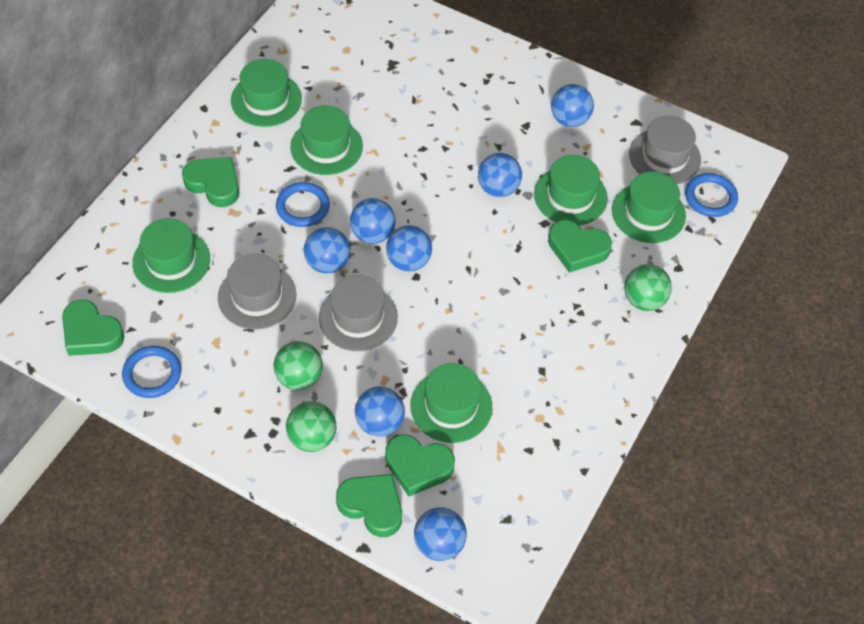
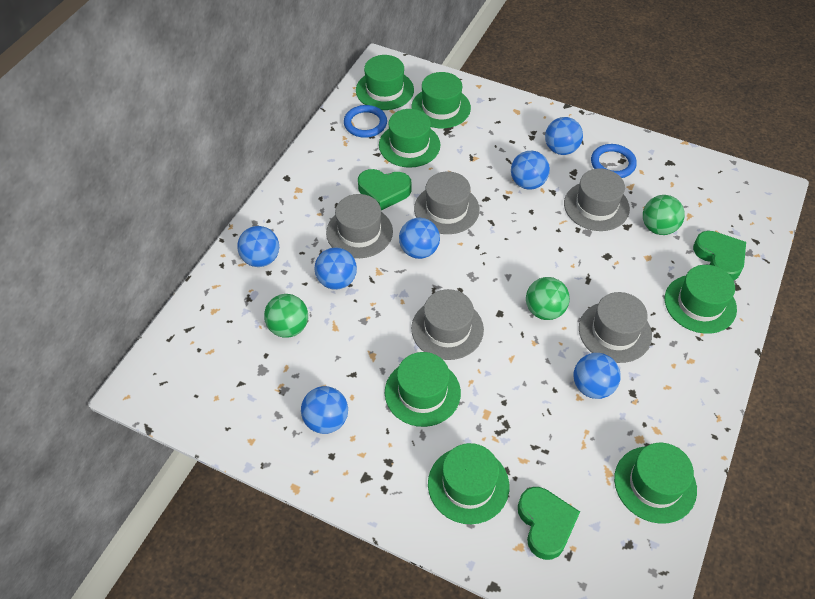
blue ring: 3 -> 2
green hat: 6 -> 7
green heart: 5 -> 3
grey hat: 3 -> 5

